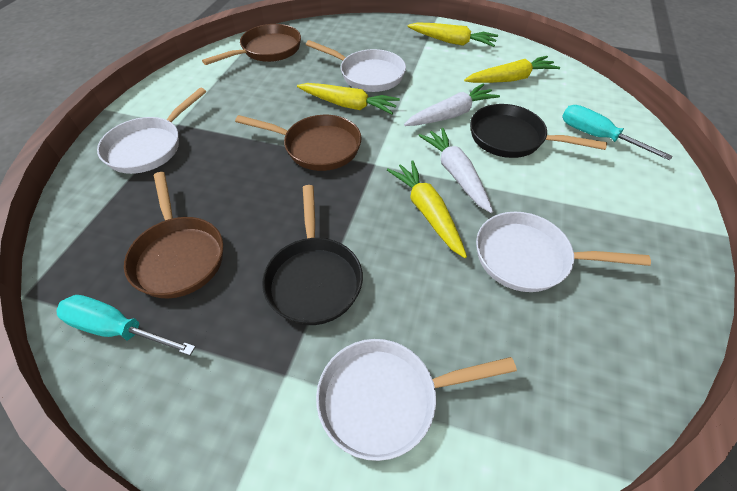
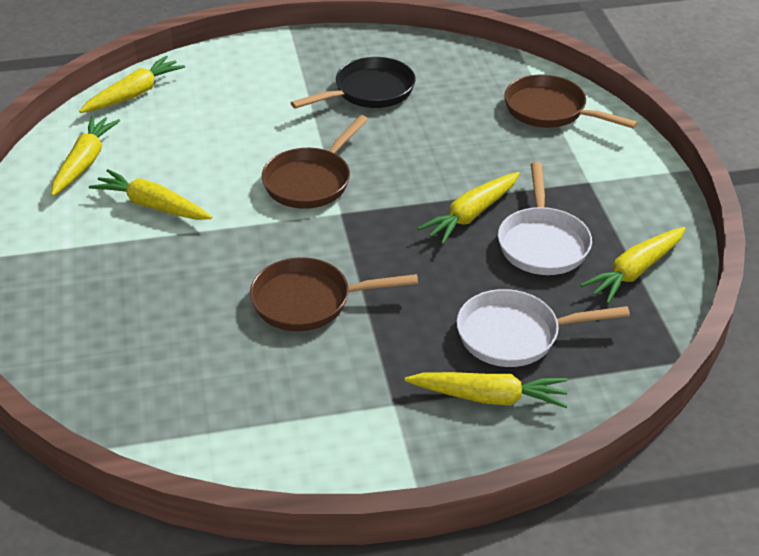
black pan: 2 -> 1
turquoise screwdriver: 2 -> 0
white carrot: 2 -> 0
white pan: 4 -> 2
yellow carrot: 4 -> 6

